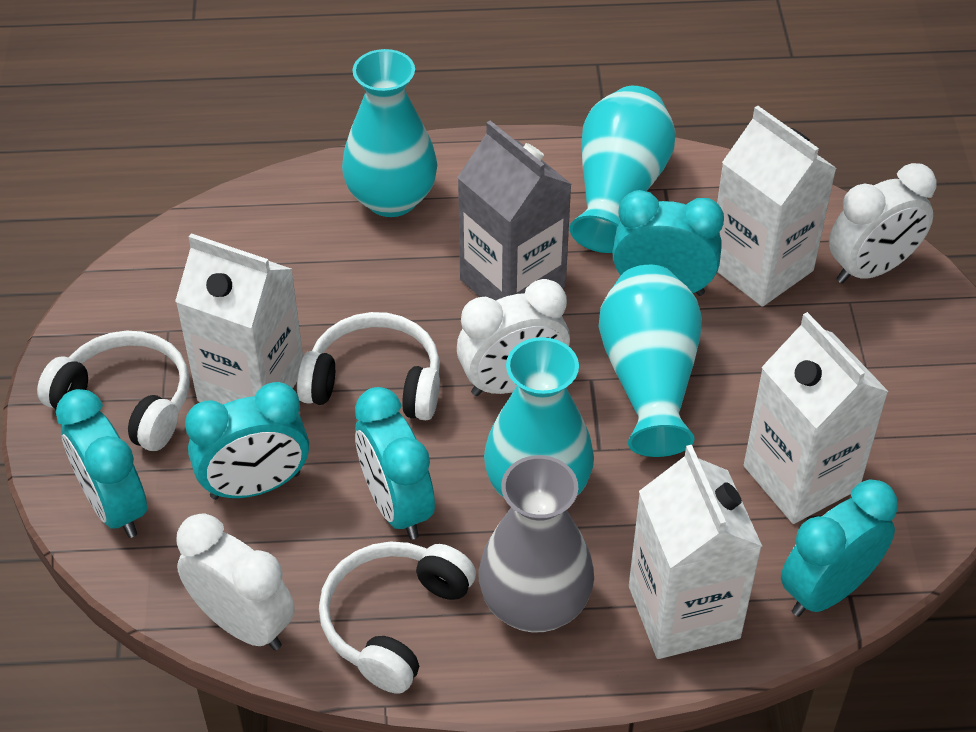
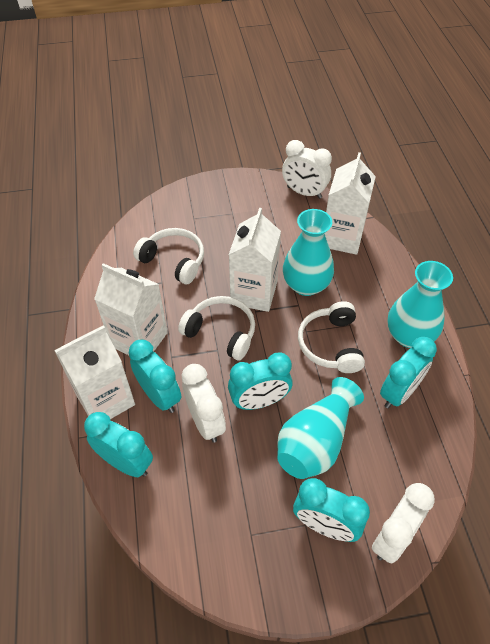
grey carton: 1 -> 0
grey vase: 1 -> 0
turquoise vase: 4 -> 3

